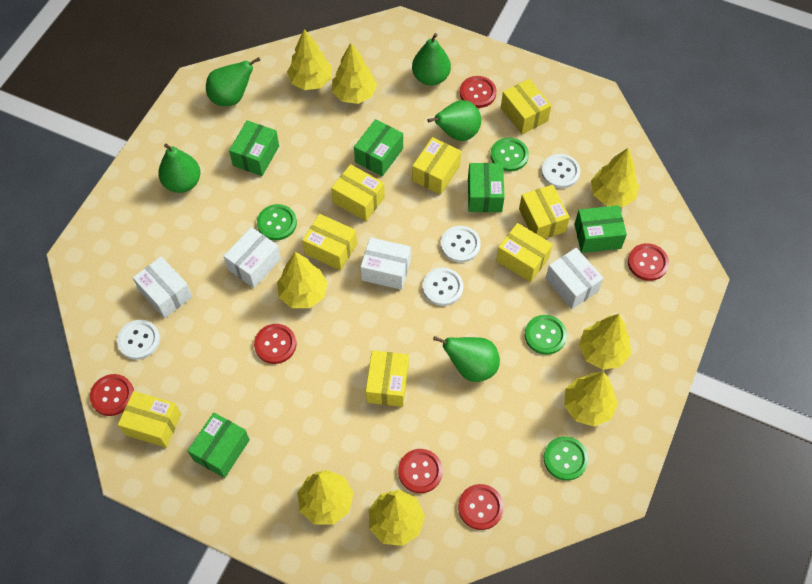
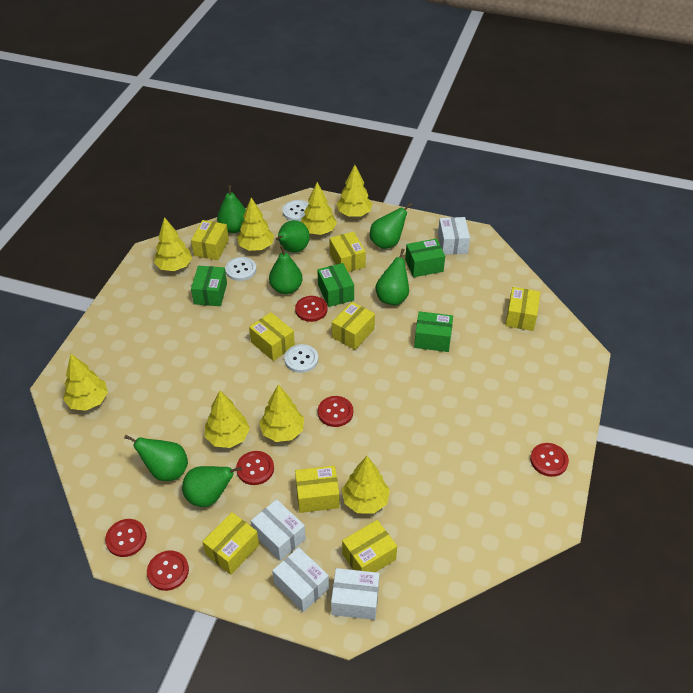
green box: 5 -> 4
green button: 4 -> 0
green pear: 5 -> 7
white button: 4 -> 3

